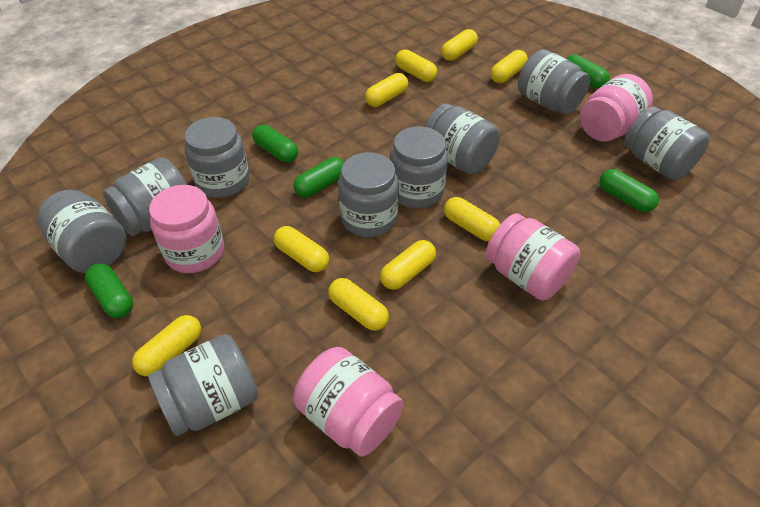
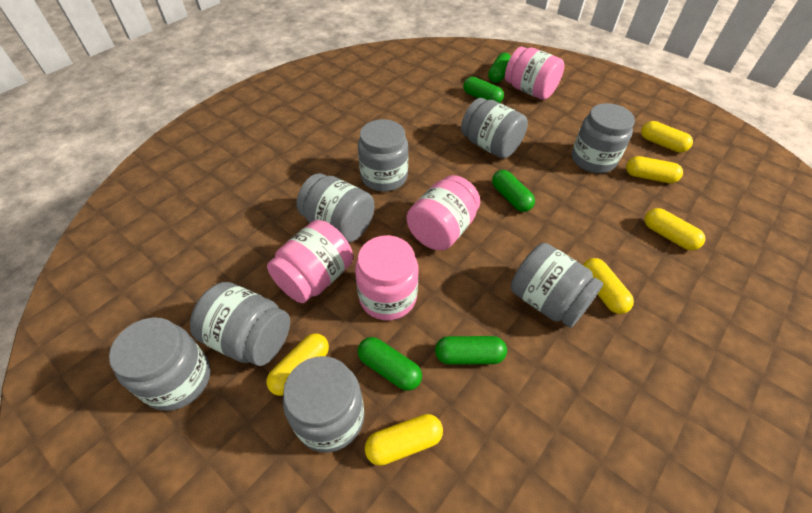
grey jar: 9 -> 8
yellow capsule: 9 -> 6

